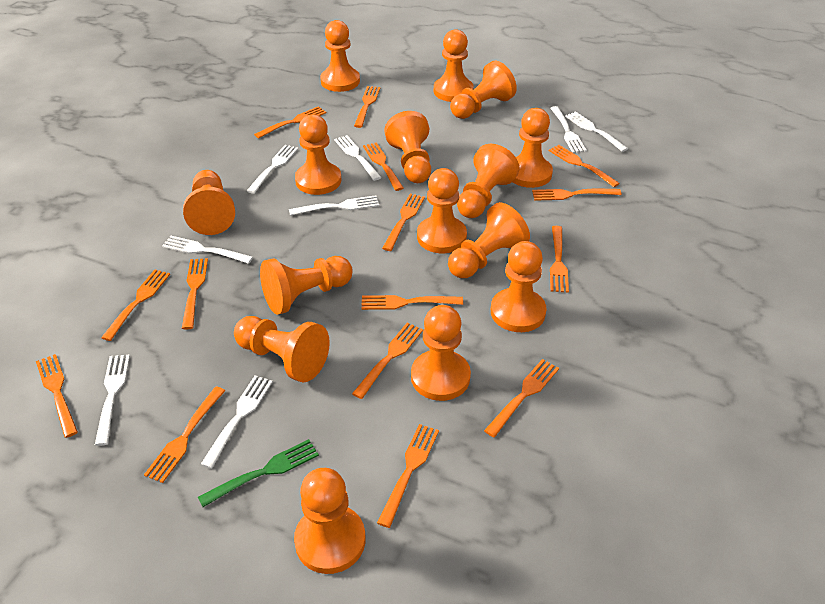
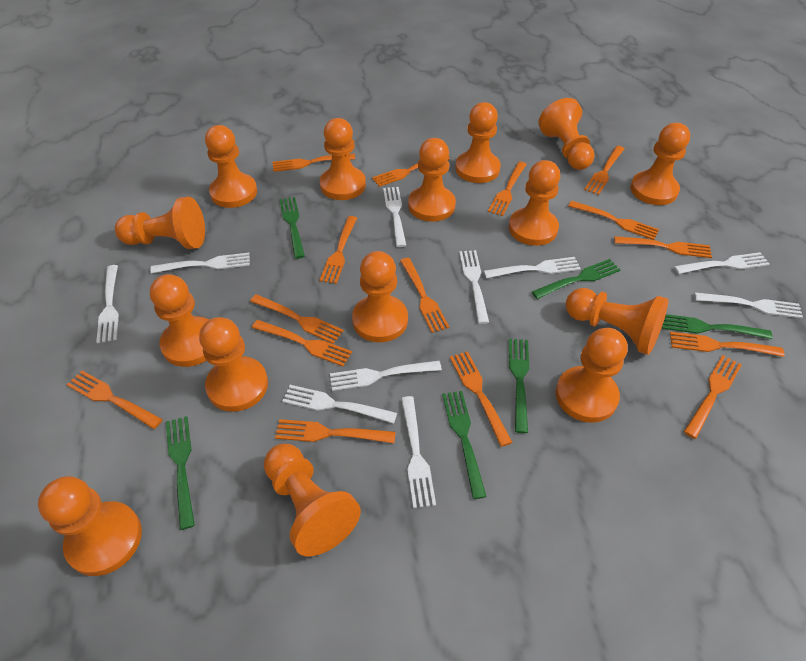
green fork: 1 -> 6
white fork: 8 -> 10

